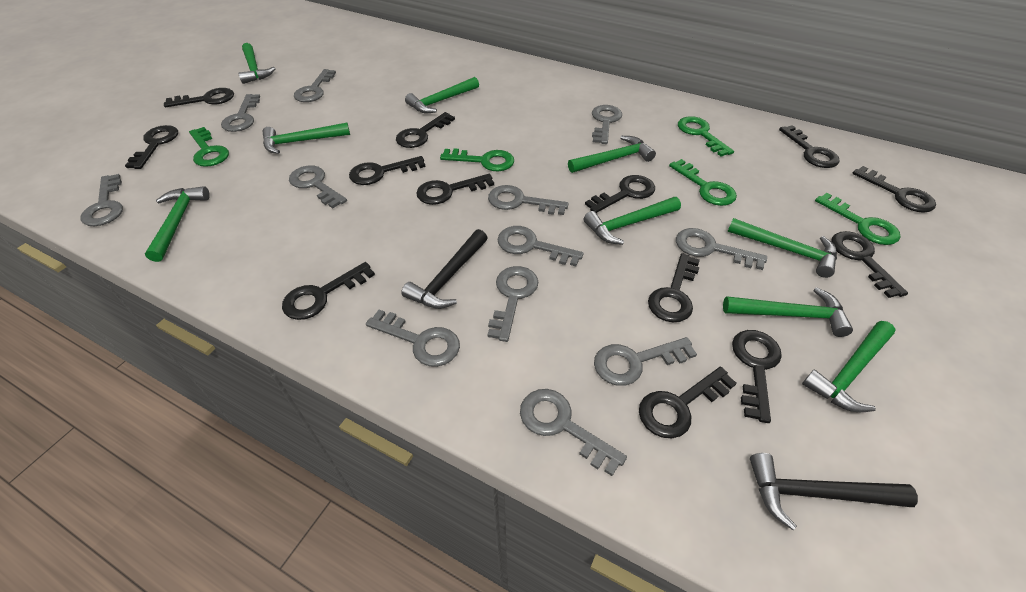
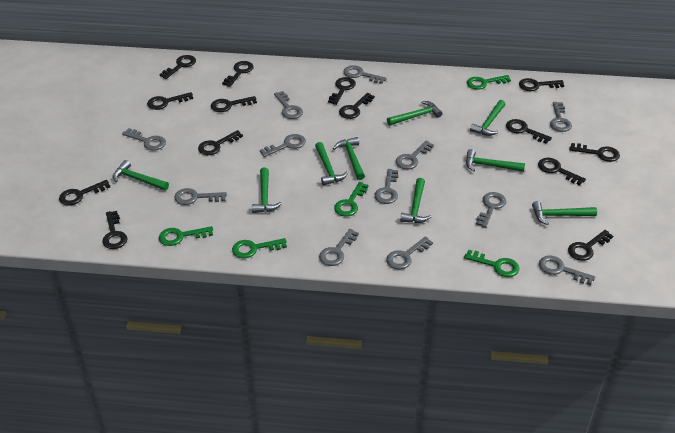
black hammer: 2 -> 0
black key: 13 -> 14

